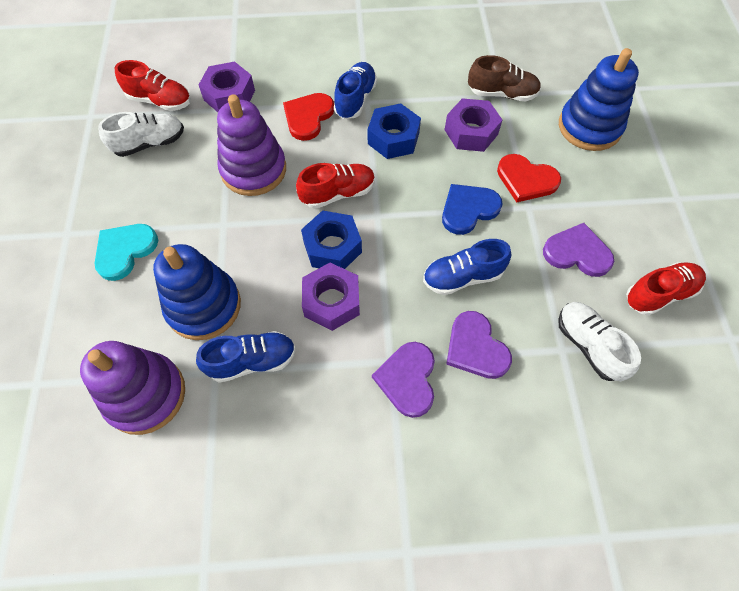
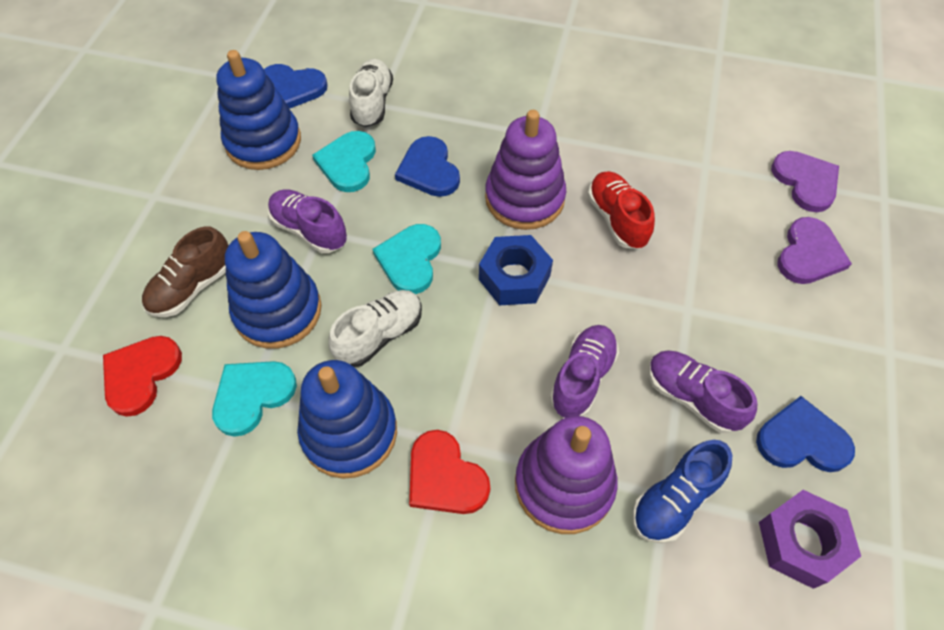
blue heart: 1 -> 3
blue nut: 2 -> 1
blue shoe: 3 -> 1
blue stacking toy: 2 -> 3
purple heart: 3 -> 2
purple nut: 3 -> 1
purple shoe: 0 -> 3
red shoe: 3 -> 1
turquoise heart: 1 -> 3

